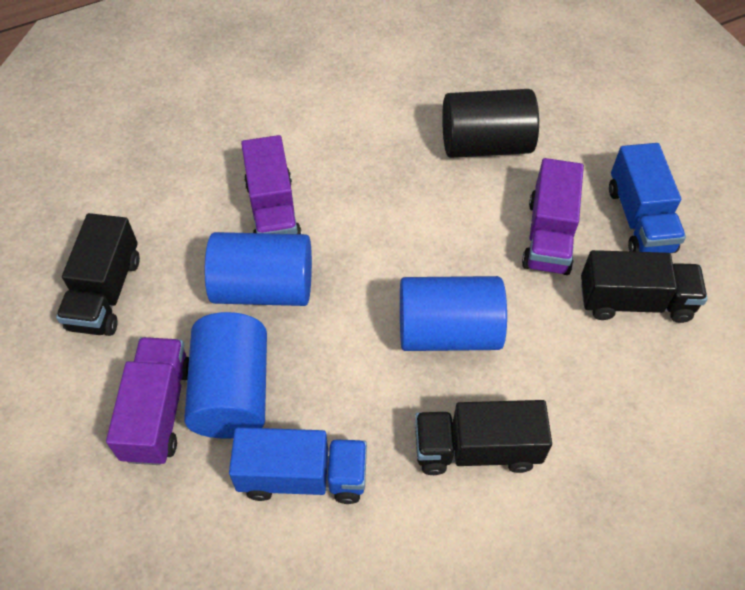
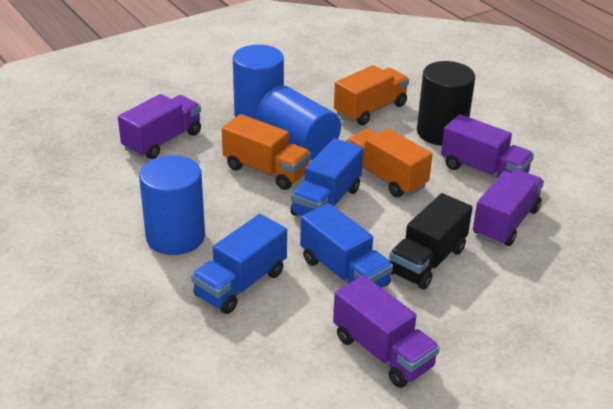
black truck: 3 -> 1
blue truck: 2 -> 3
orange truck: 0 -> 3
purple truck: 3 -> 4

